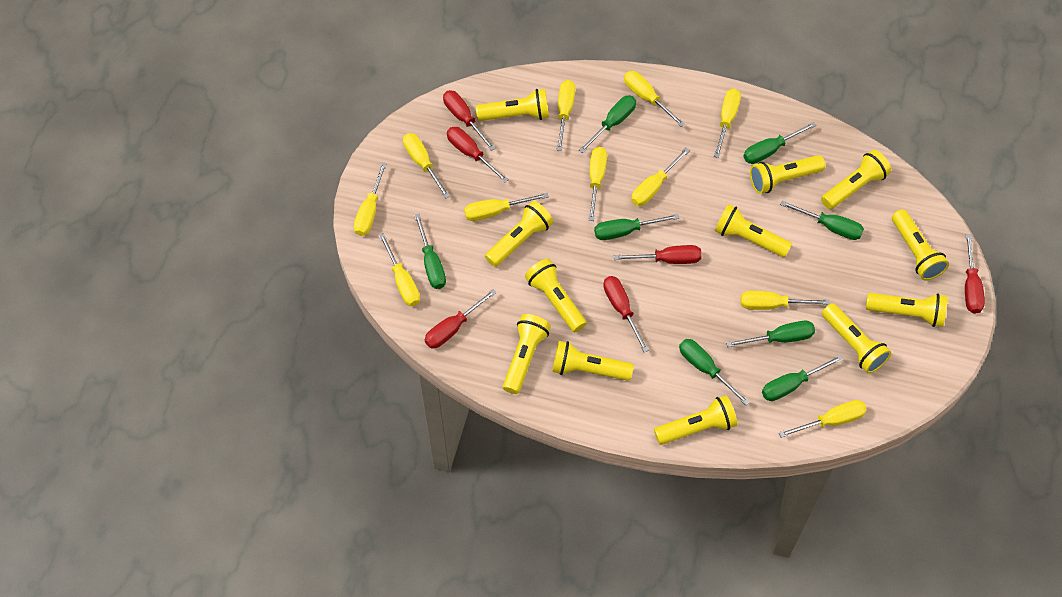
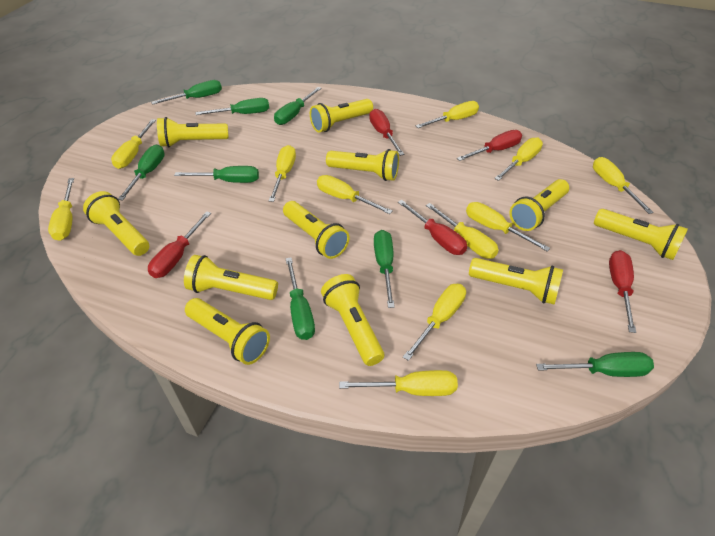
red screwdriver: 6 -> 5
yellow flashlight: 12 -> 11

